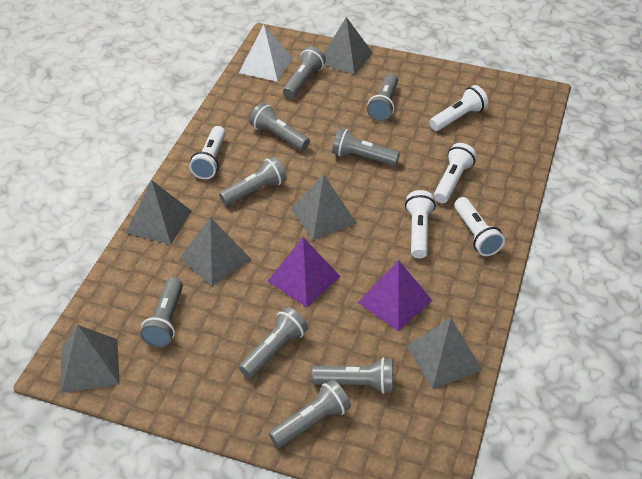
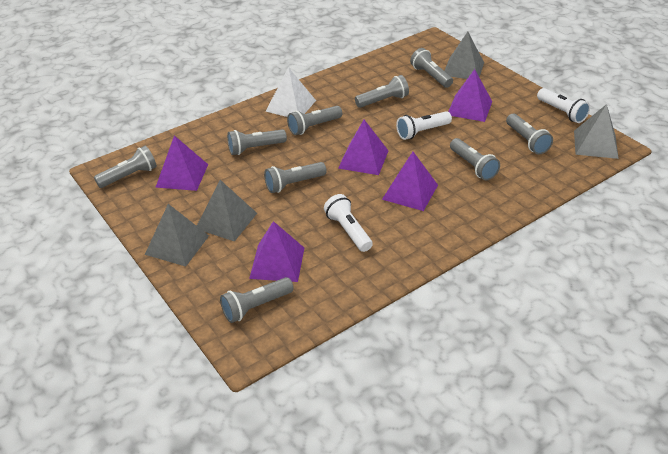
grey pyramid: 6 -> 4
purple pyramid: 2 -> 5
white flashlight: 5 -> 3

